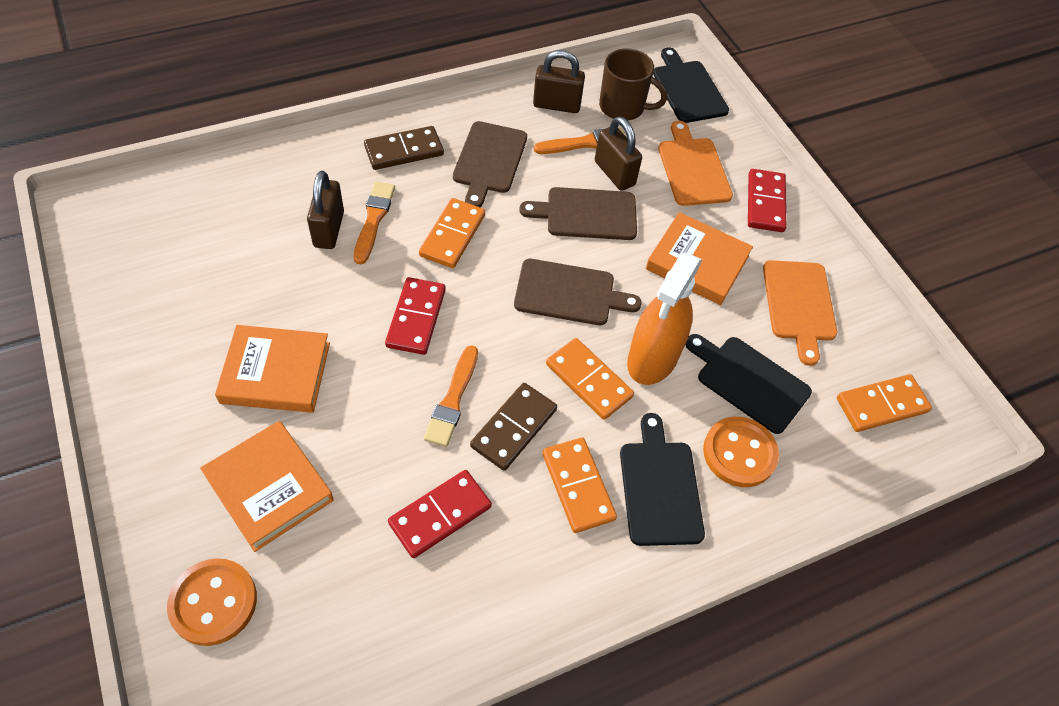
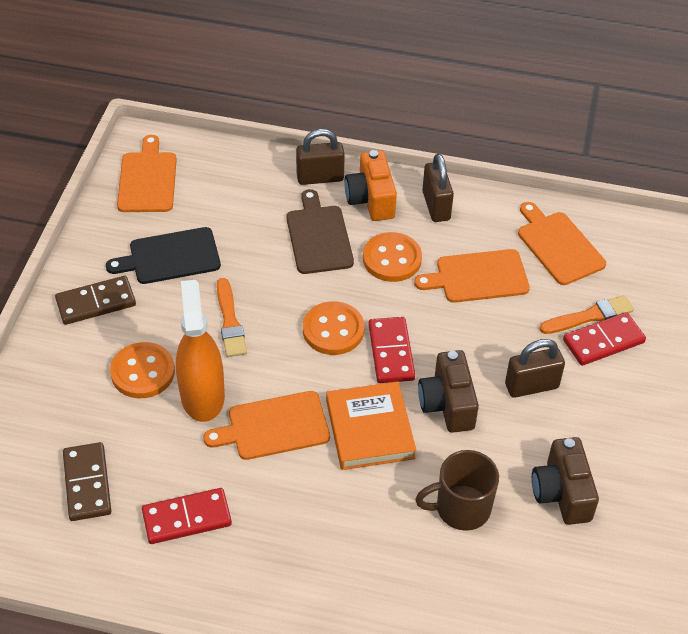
black cutting board: 3 -> 1
brown camera: 0 -> 2
brown cutting board: 3 -> 1
orange book: 3 -> 1
orange brush: 3 -> 2
orange button: 2 -> 3
orange camera: 0 -> 1
orange cutting board: 2 -> 4
orange domino: 4 -> 0

